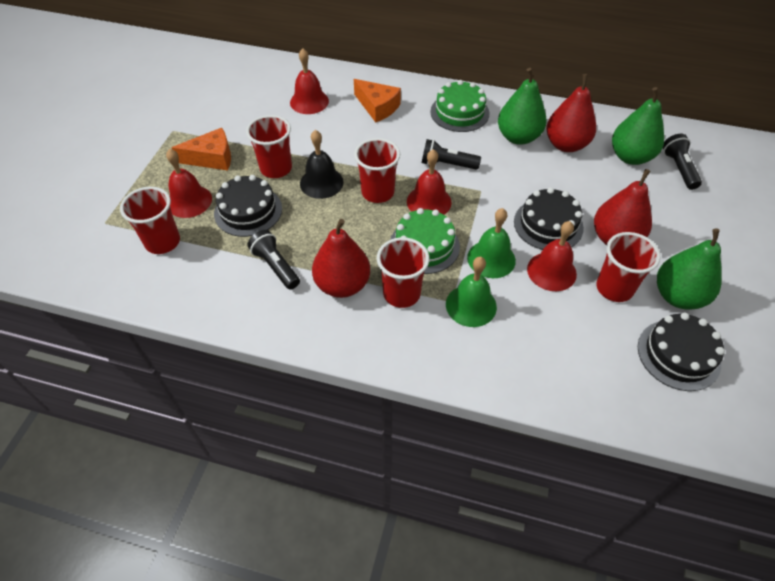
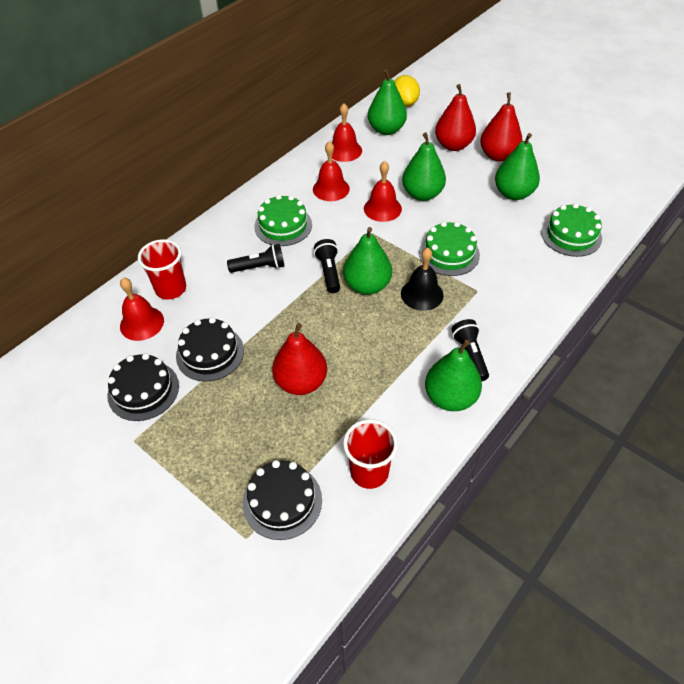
green bell: 2 -> 0
green cake: 2 -> 3
green pear: 3 -> 5
orange cheese: 2 -> 0
red cup: 5 -> 2
yellow lemon: 0 -> 1

